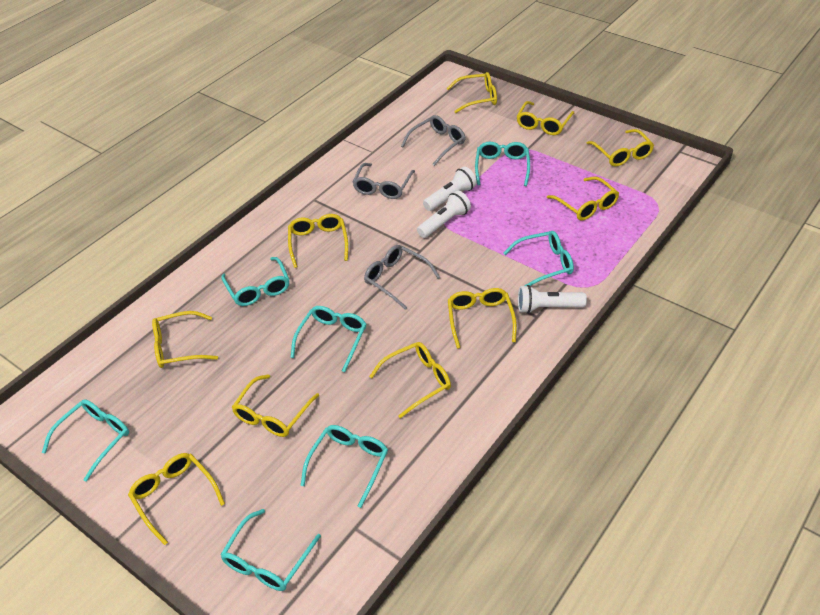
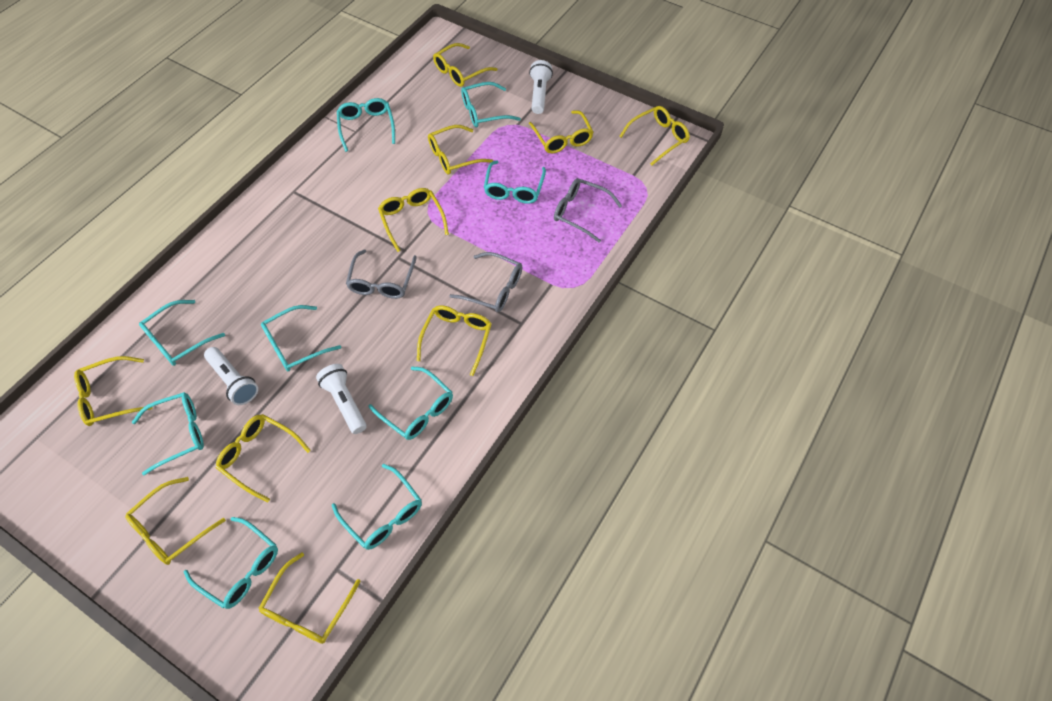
turquoise glasses: 7 -> 9

